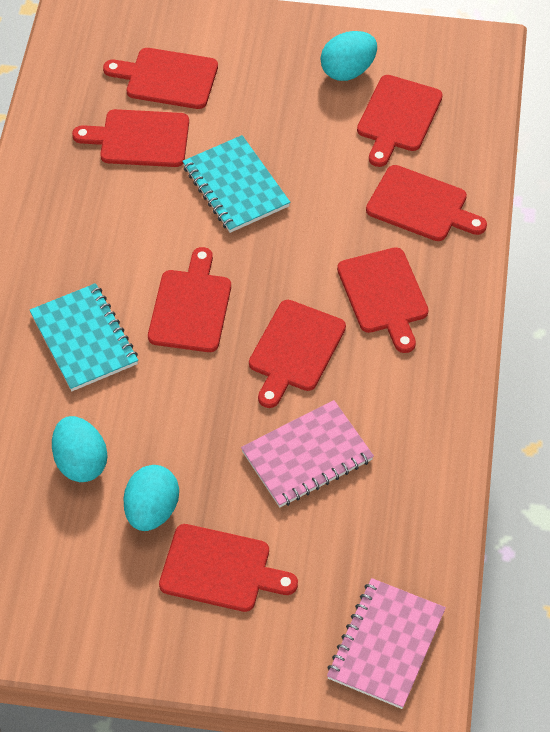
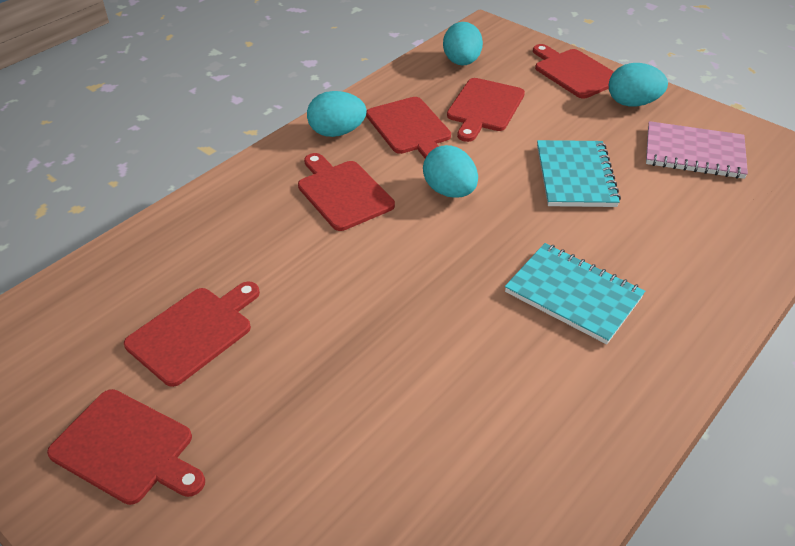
pink notebook: 2 -> 1
red cutting board: 8 -> 6
turquoise egg: 3 -> 4

